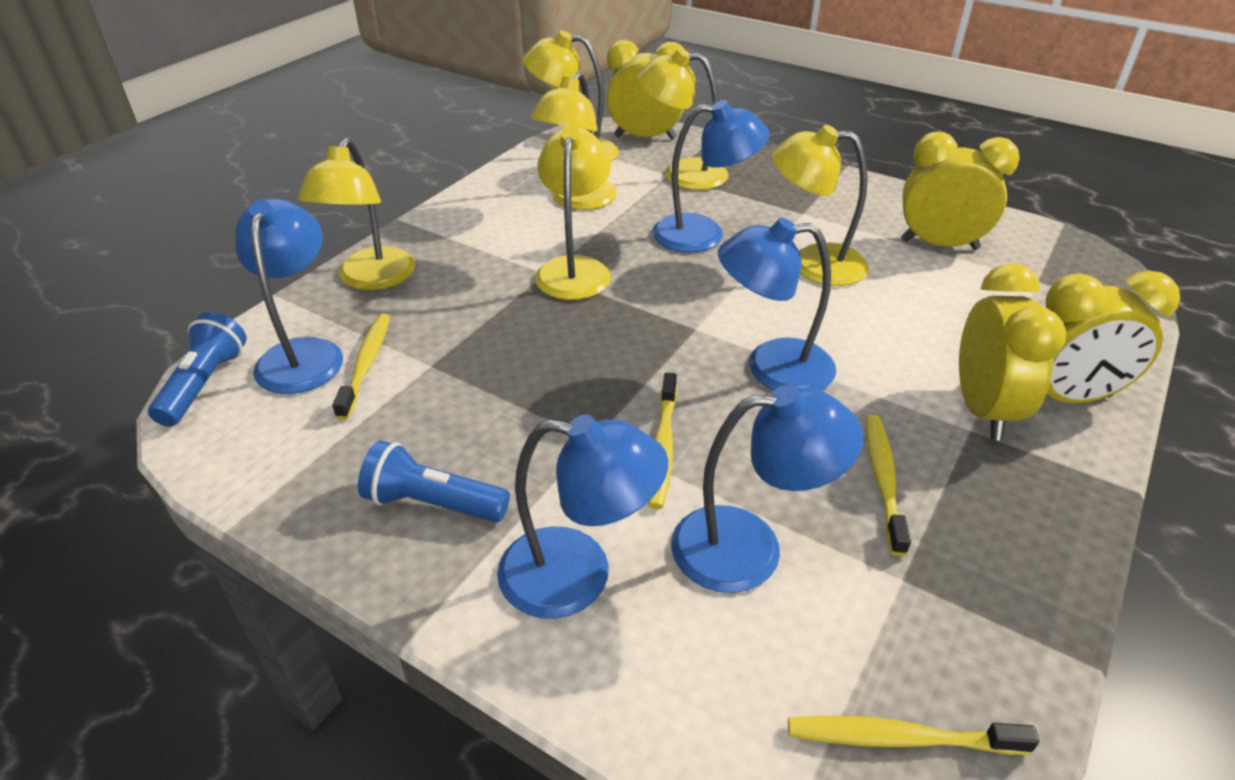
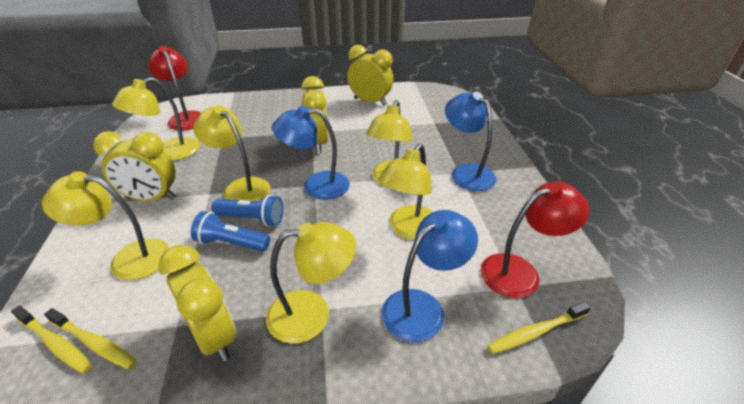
blue lamp: 5 -> 3
red lamp: 0 -> 2
yellow toothbrush: 4 -> 3

